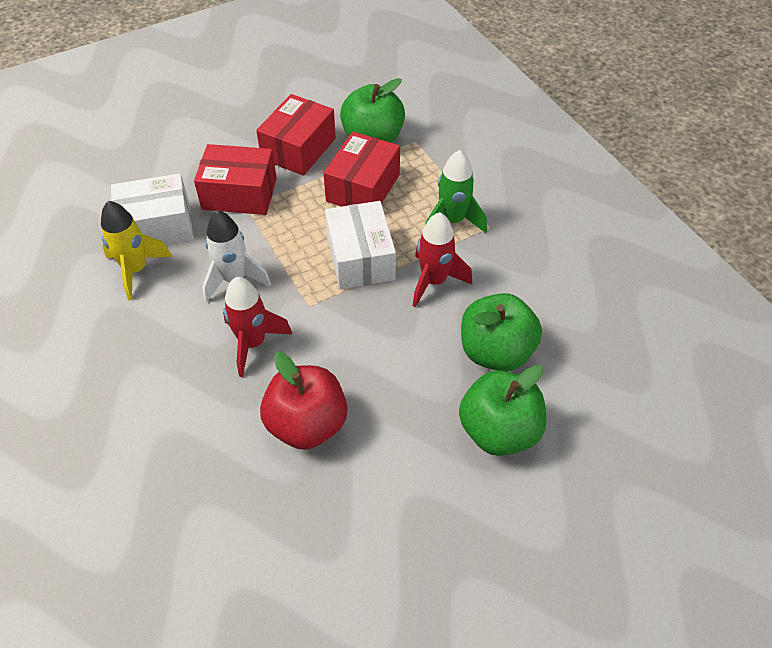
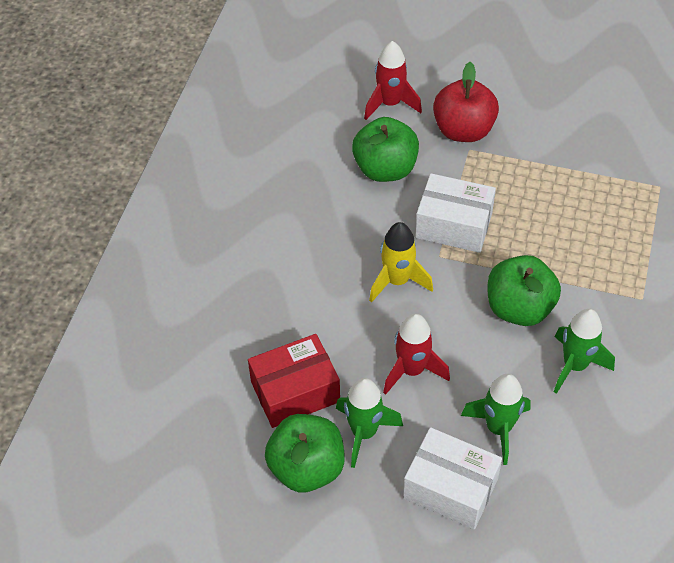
green rocket: 1 -> 3
red box: 3 -> 1
white rocket: 1 -> 0

